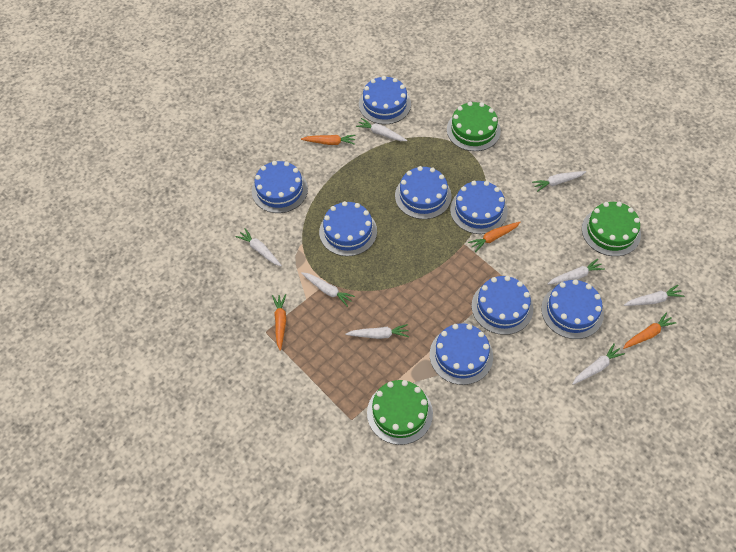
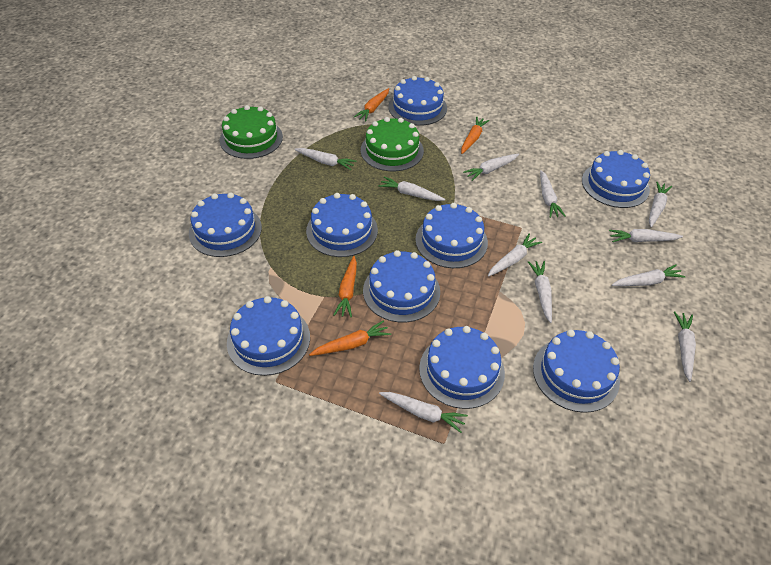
blue cake: 8 -> 9
green cake: 3 -> 2
white carrot: 8 -> 11

